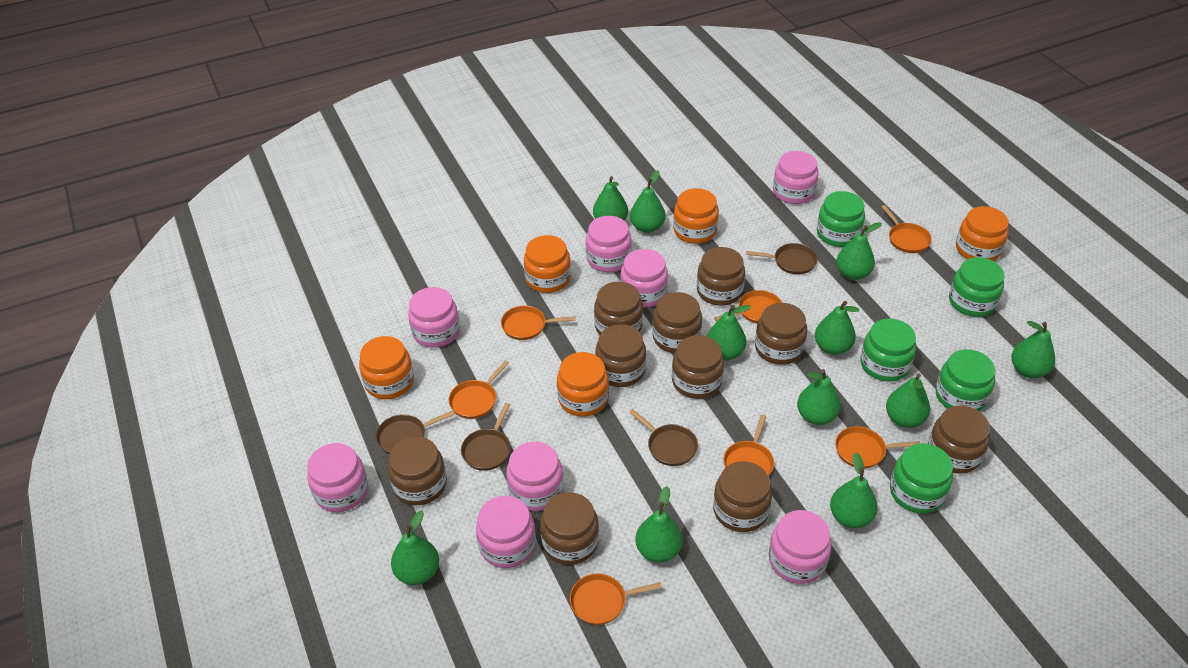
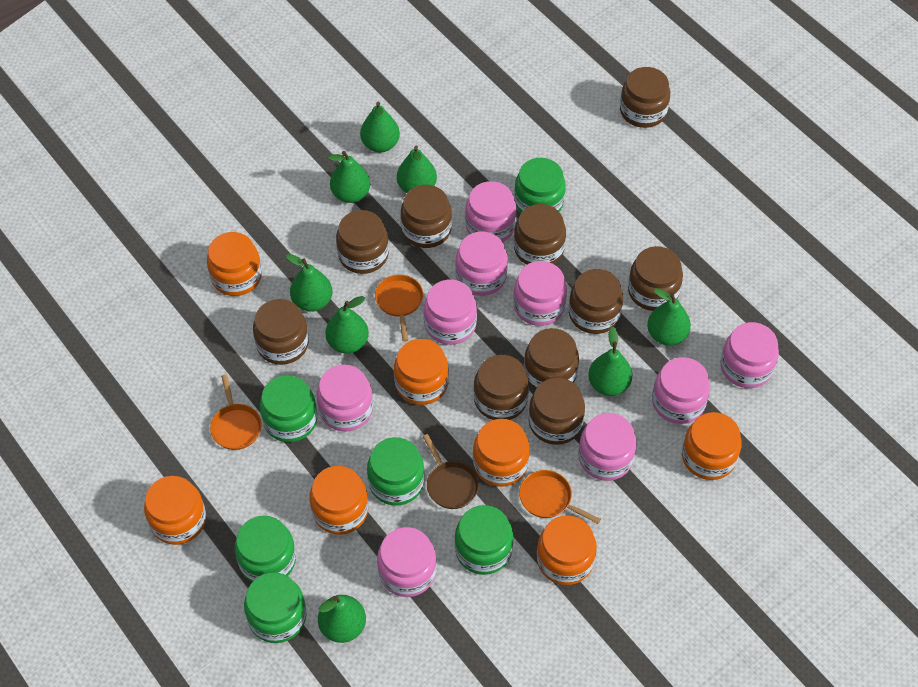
brown pan: 4 -> 1
green jar: 5 -> 6
green pear: 11 -> 8
orange jar: 5 -> 7
orange pan: 7 -> 3
pink jar: 8 -> 9

